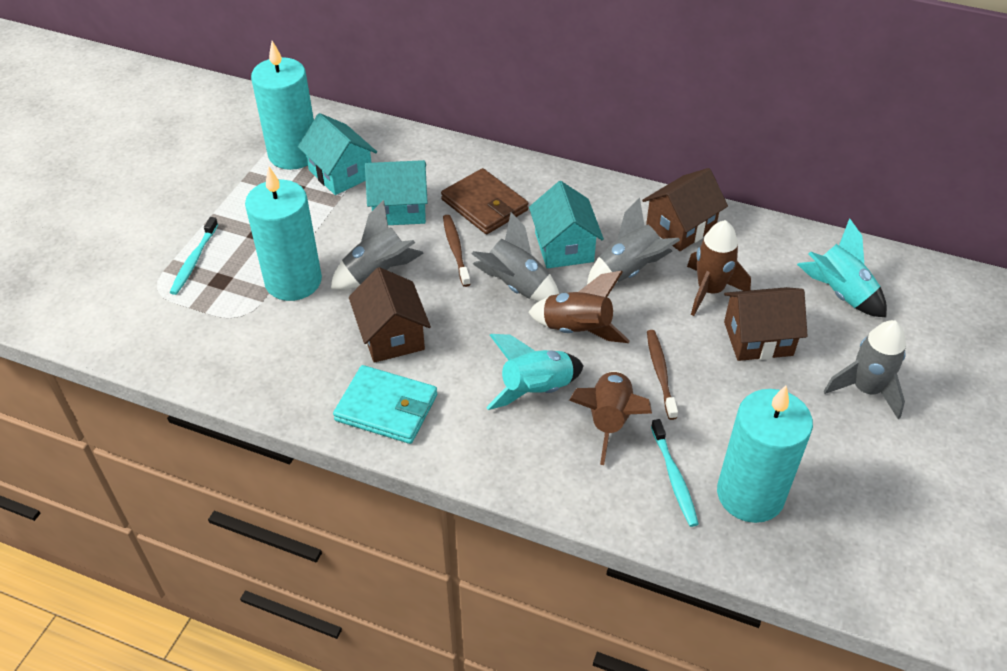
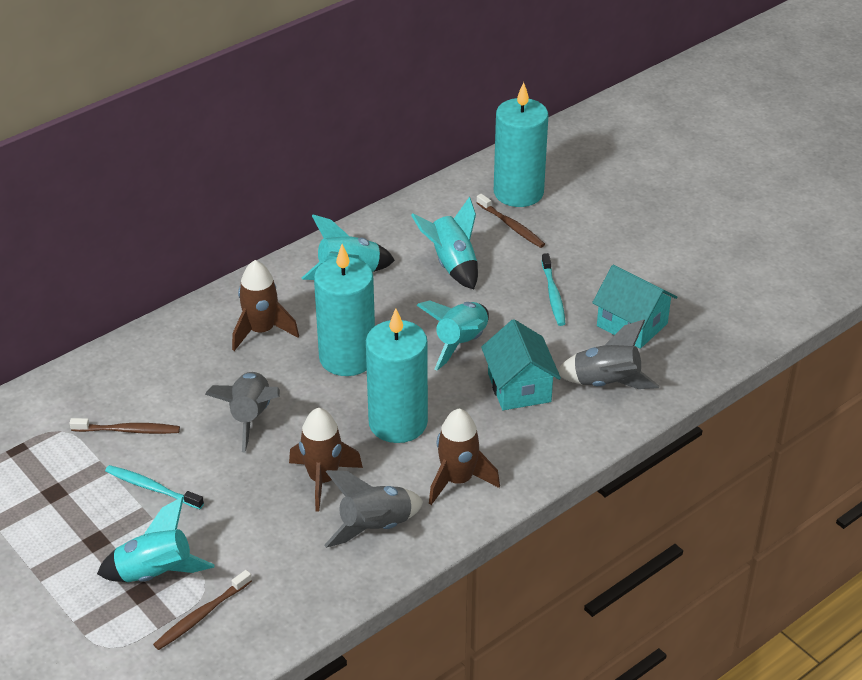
brown house: 3 -> 0
brown toothbrush: 2 -> 3
brown wallet: 1 -> 0
grey rocket: 4 -> 3
turquoise house: 3 -> 2
turquoise rocket: 2 -> 4
turquoise wallet: 1 -> 0

